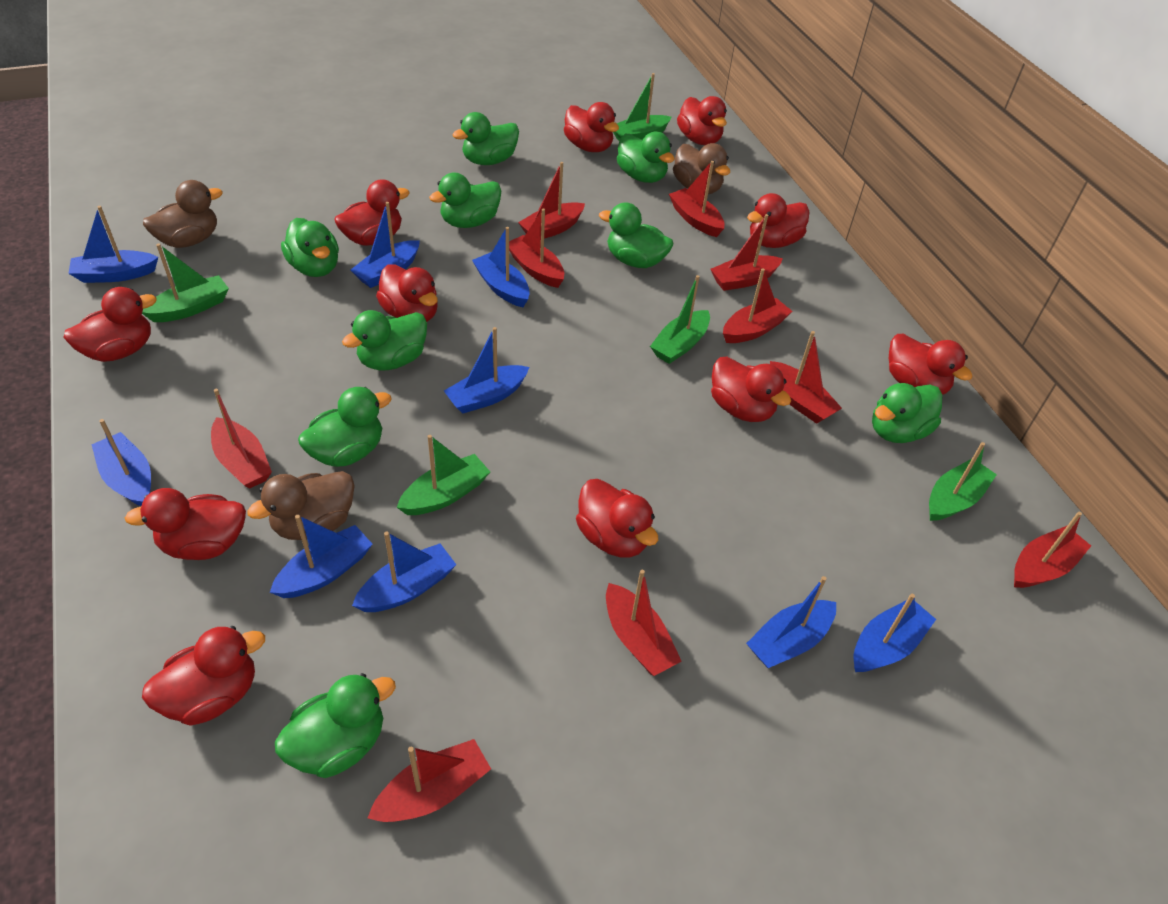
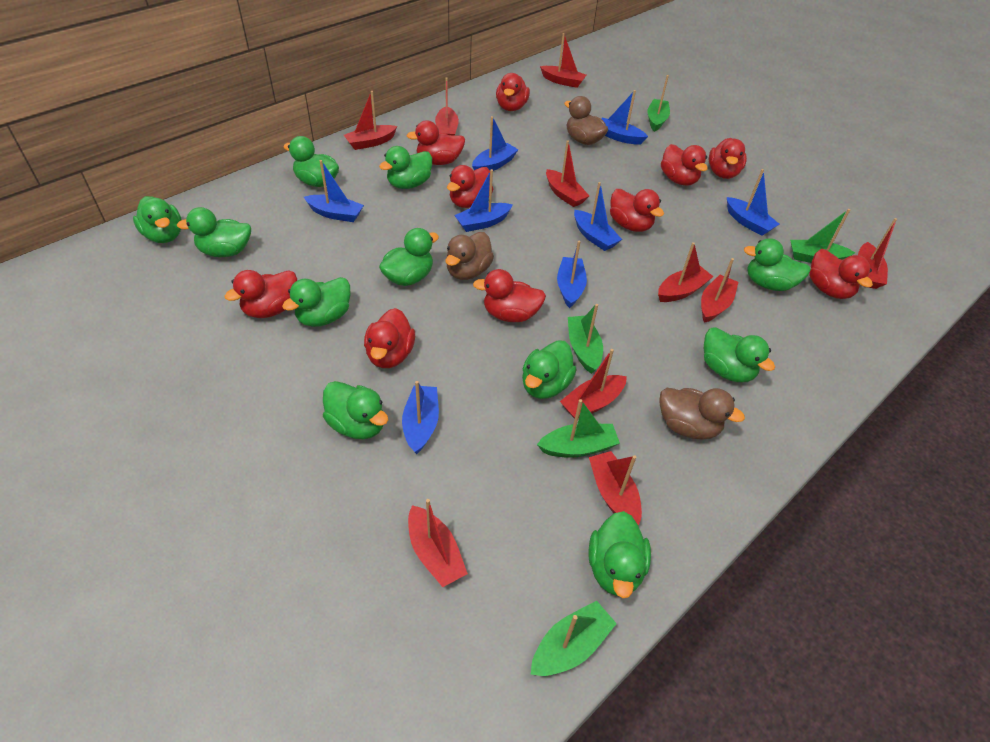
blue boat: 9 -> 8
green duck: 9 -> 11
red duck: 11 -> 10

